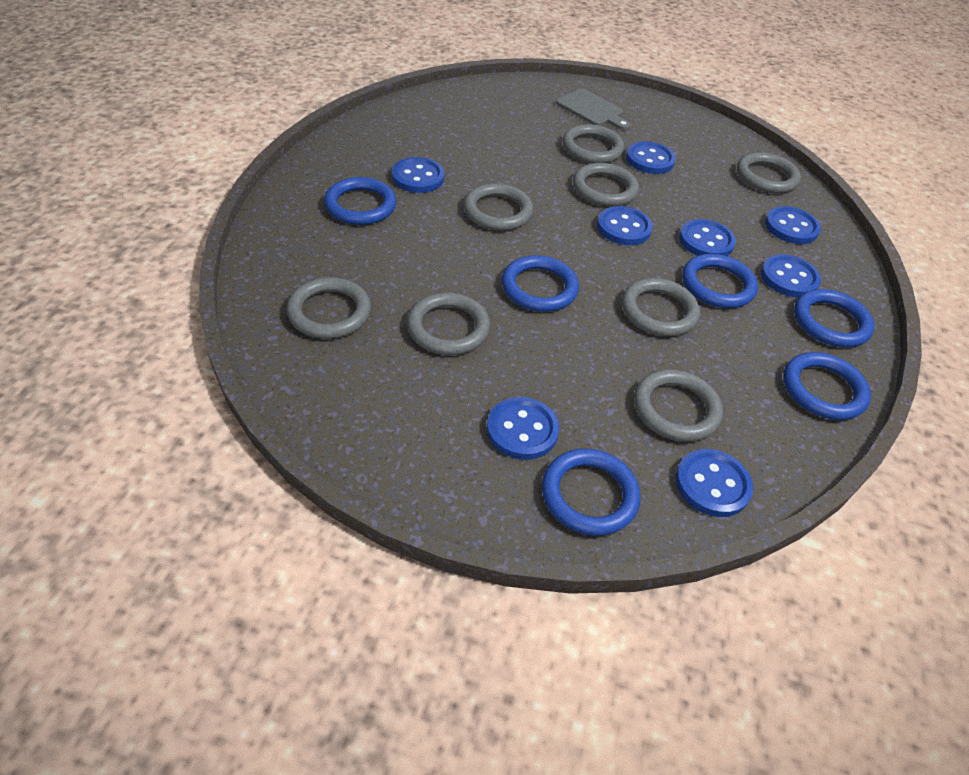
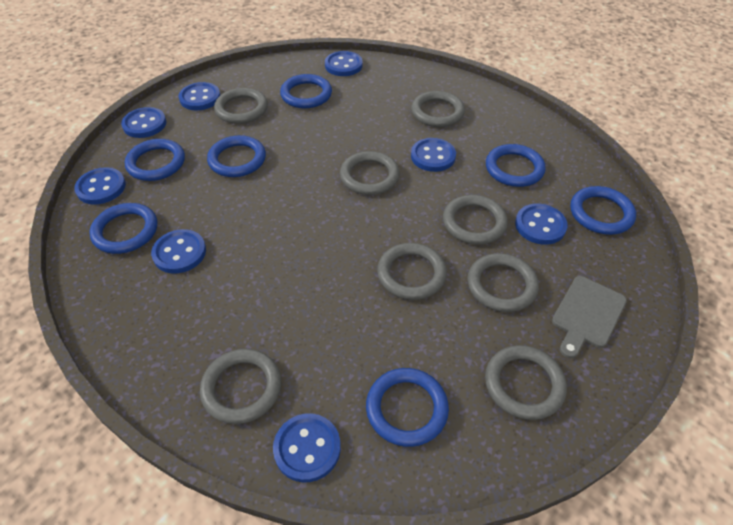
blue ring: 6 -> 7

